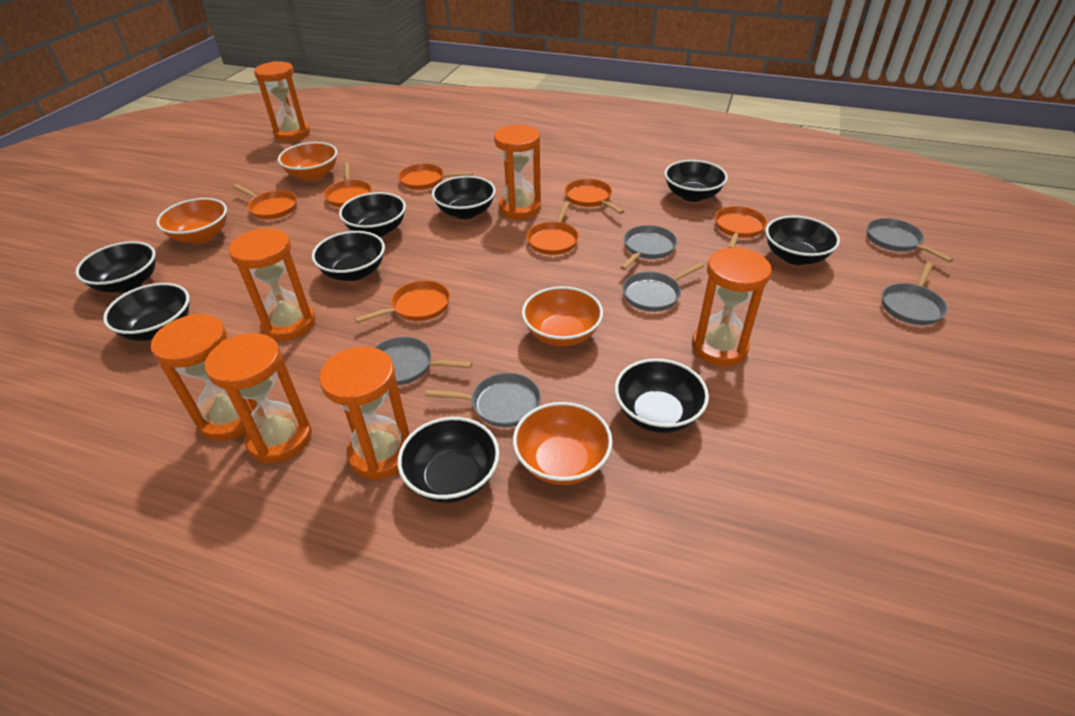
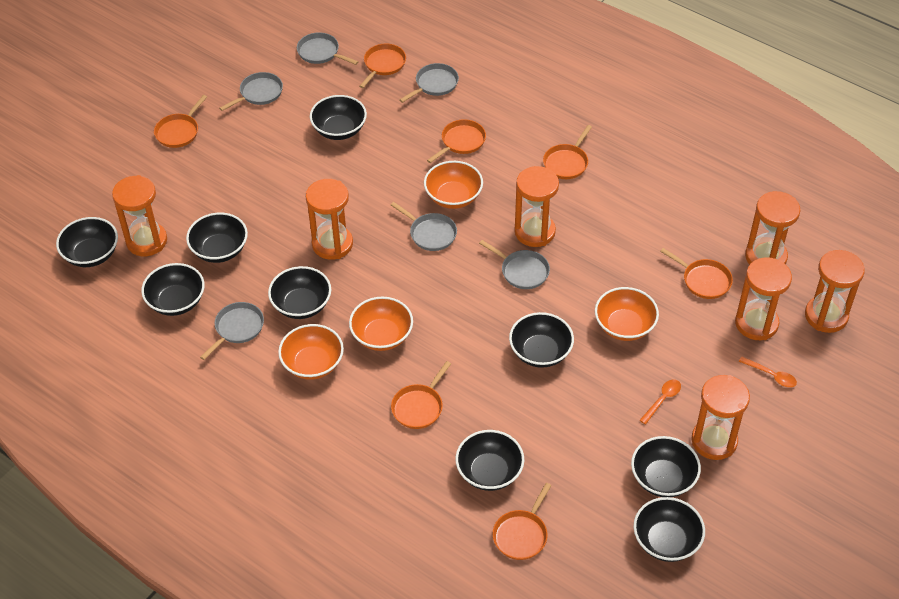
orange spoon: 0 -> 2

